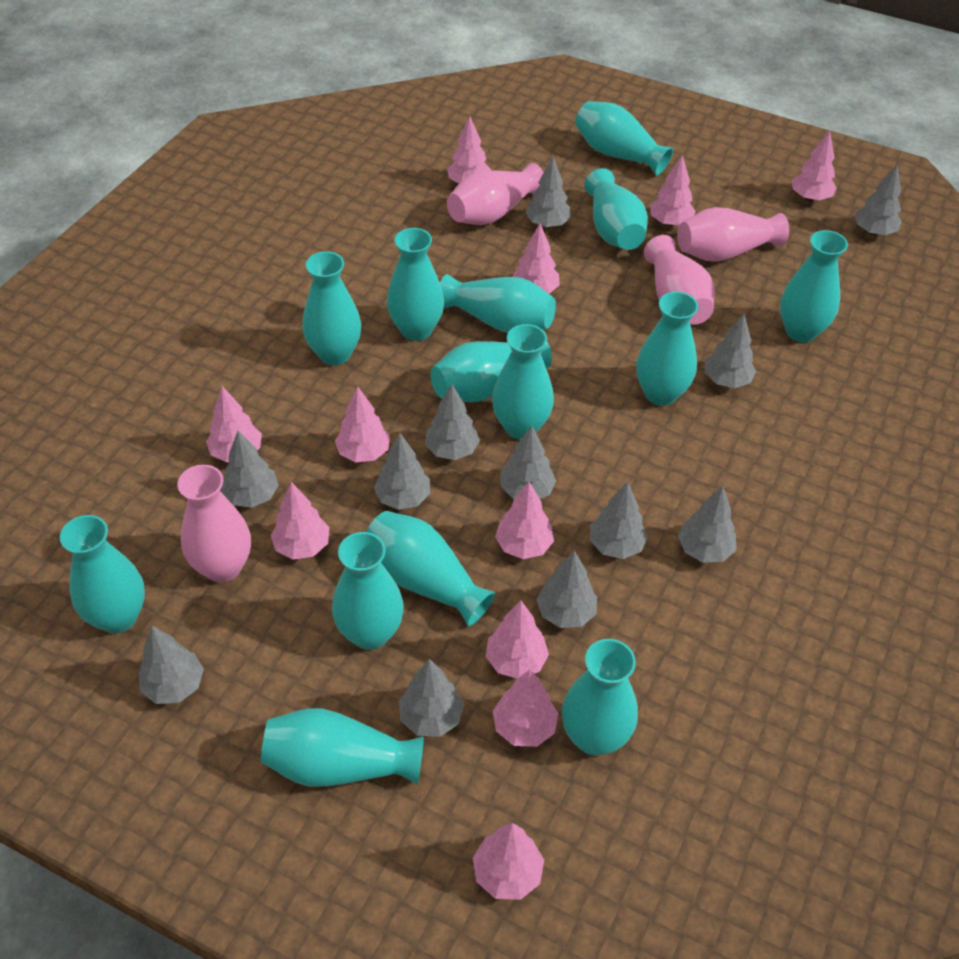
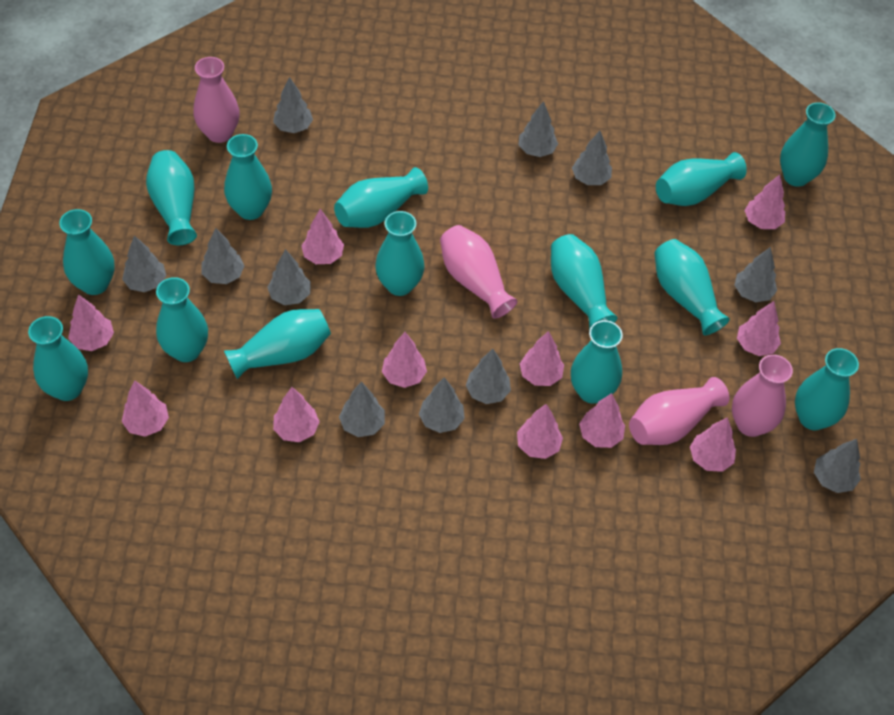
grey tree: 12 -> 11

